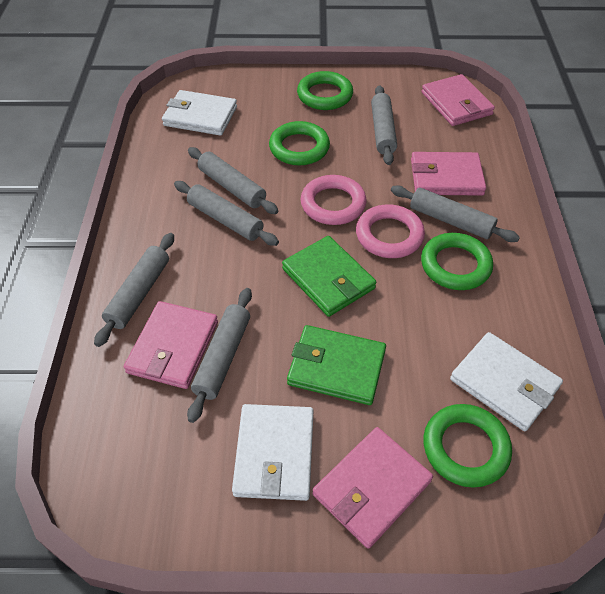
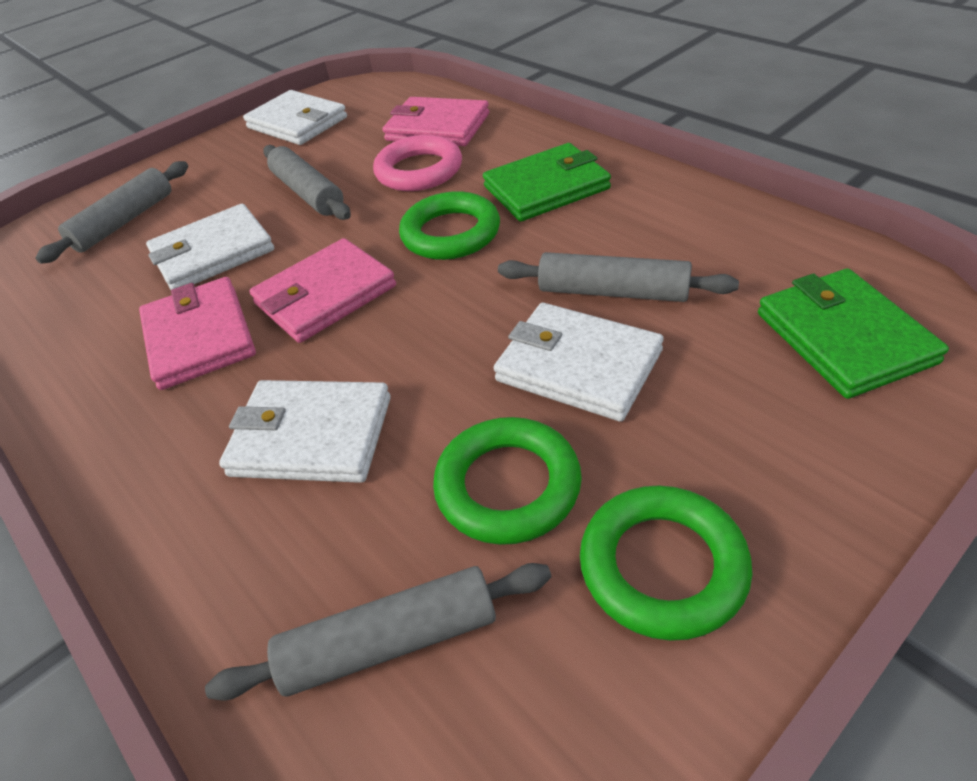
green ring: 4 -> 3
grey rolling pin: 6 -> 4
pink ring: 2 -> 1
pink wallet: 4 -> 3
white wallet: 3 -> 4

